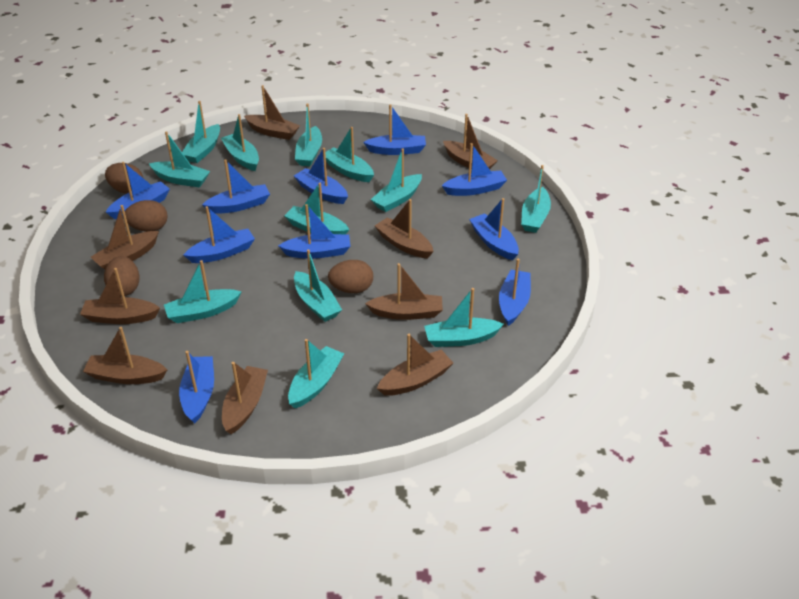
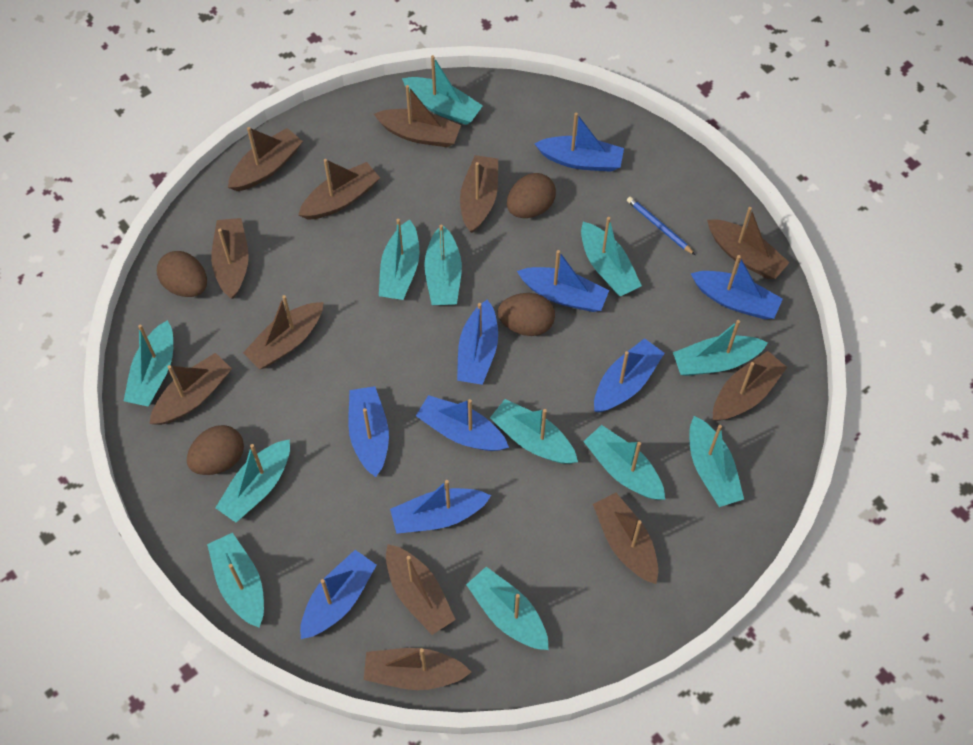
blue boat: 10 -> 9
blue pencil: 0 -> 1
brown boat: 9 -> 12

